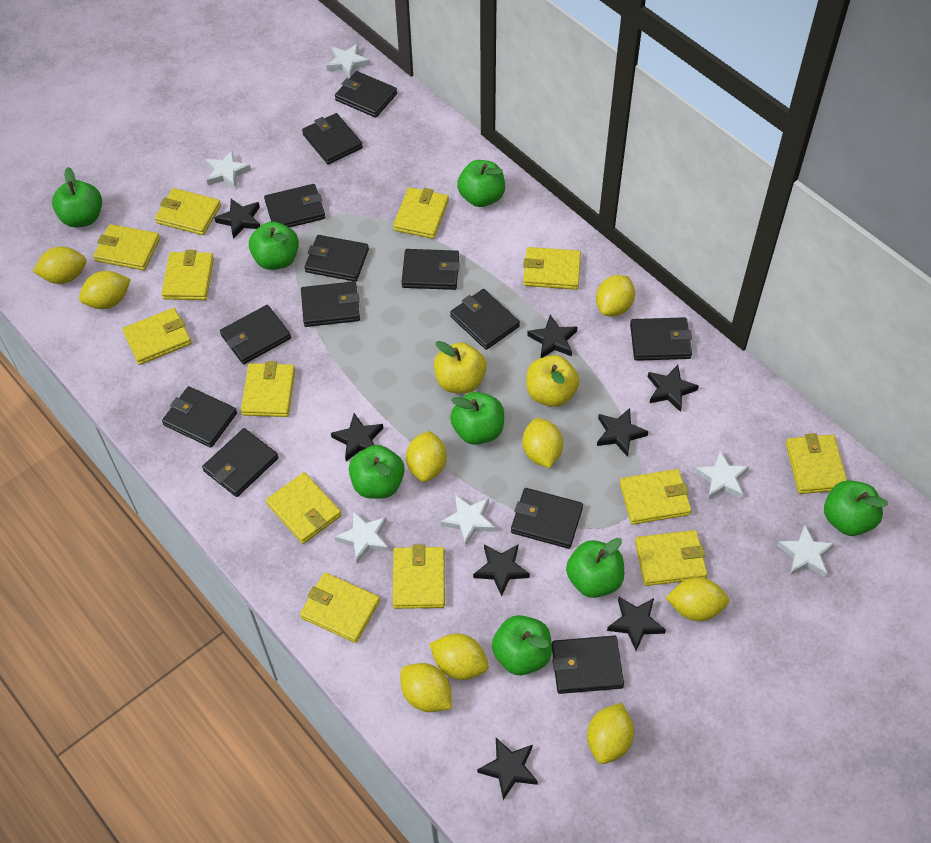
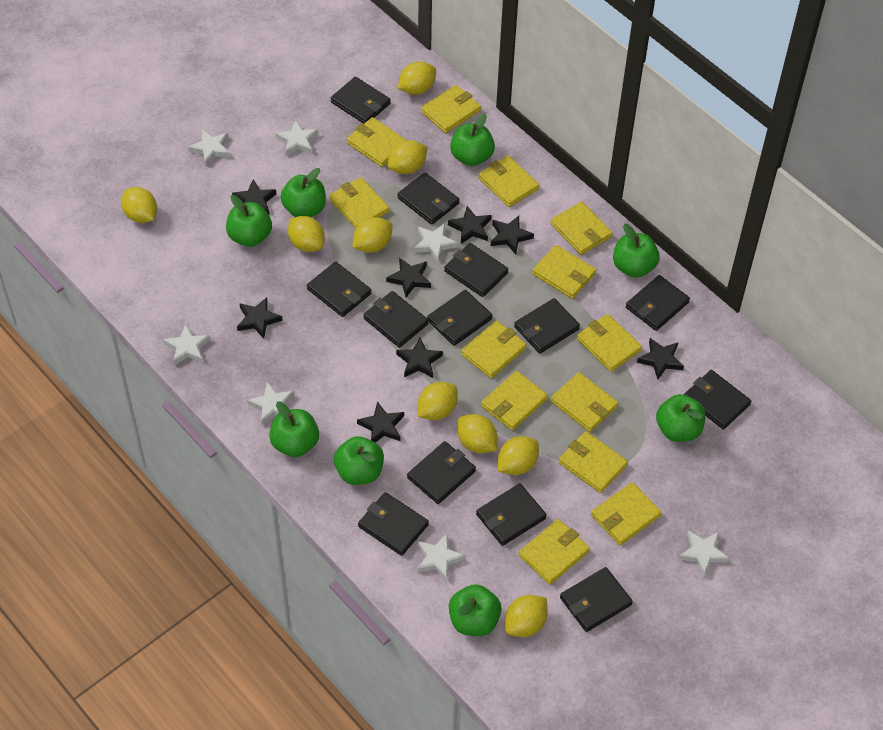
white star: 6 -> 7
yellow apple: 2 -> 0

